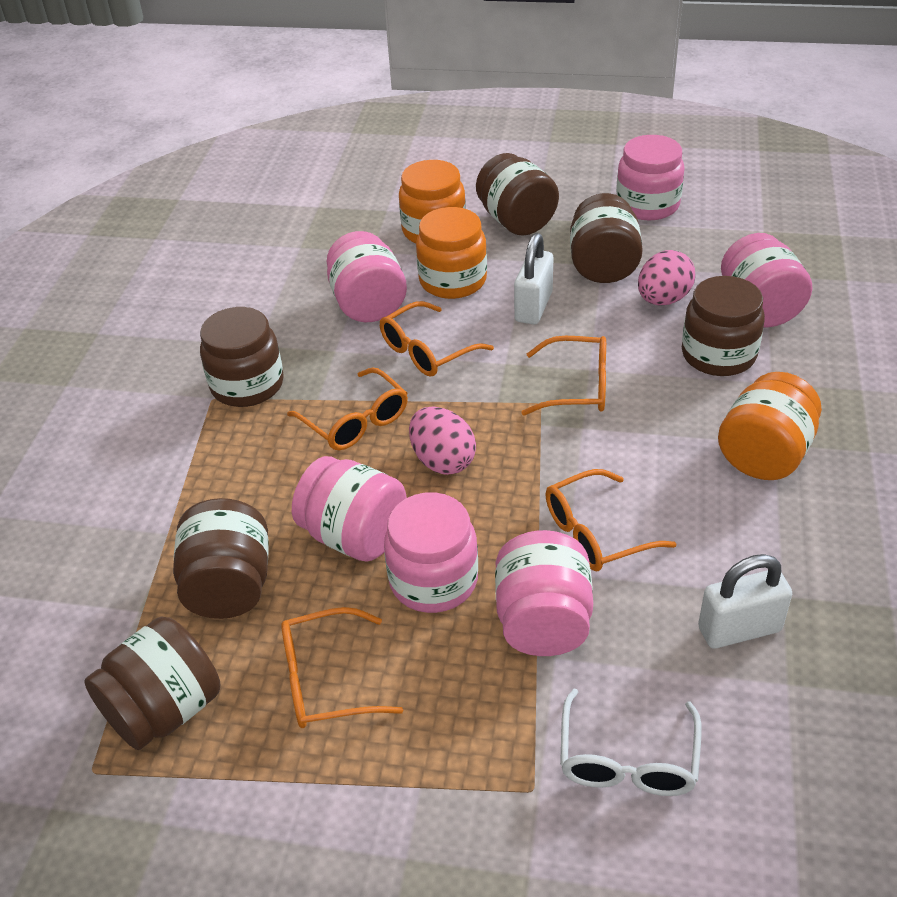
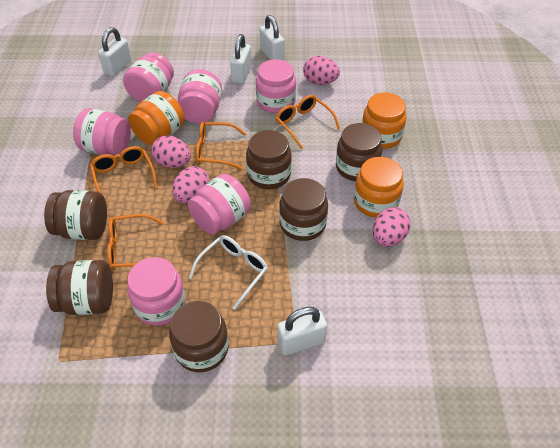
orange glasses: 5 -> 4
pink egg: 2 -> 4
white padlock: 2 -> 4

